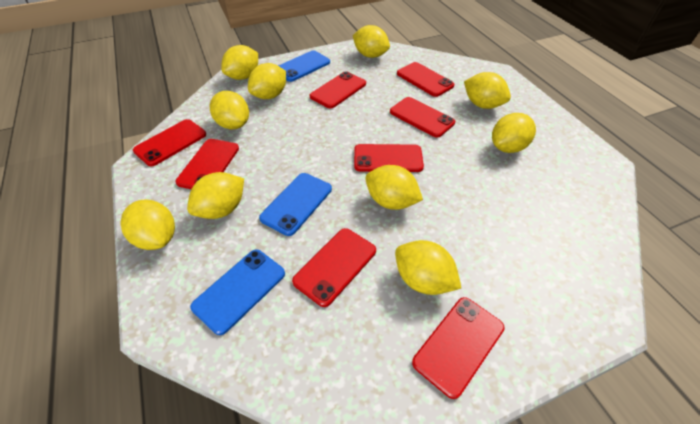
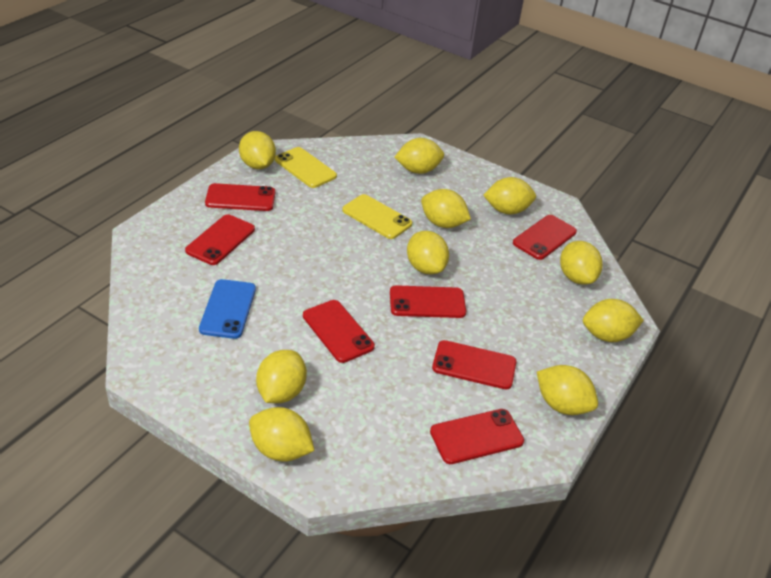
blue phone: 3 -> 1
red phone: 8 -> 7
yellow phone: 0 -> 2

